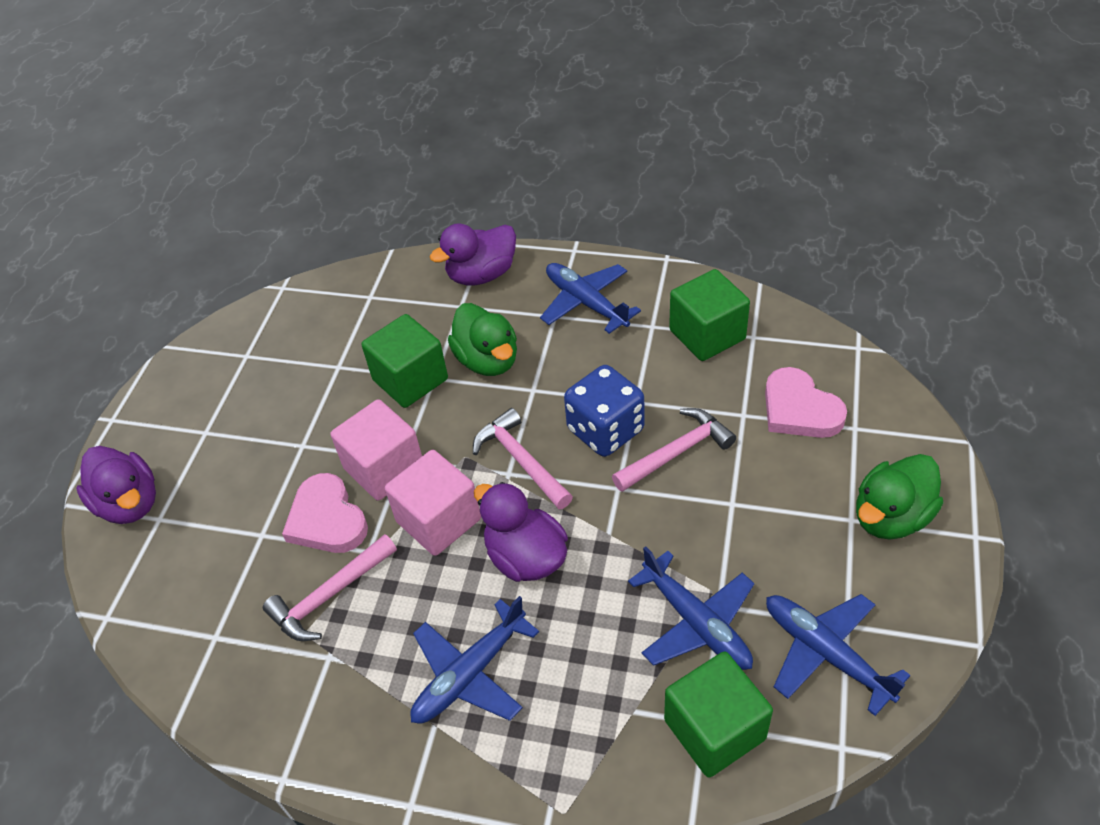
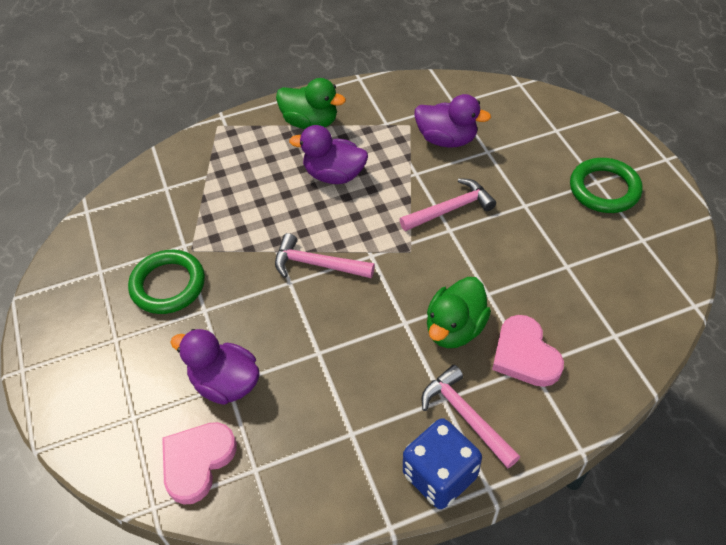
blue plane: 4 -> 0
green cube: 3 -> 0
green ring: 0 -> 2
pink cube: 2 -> 0

